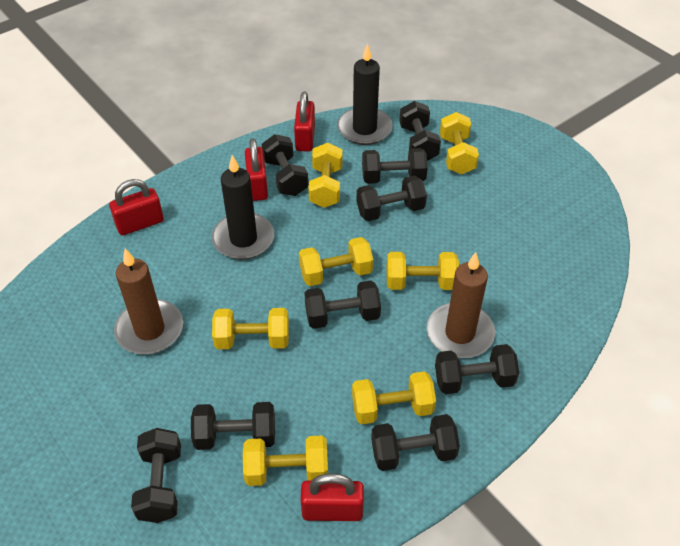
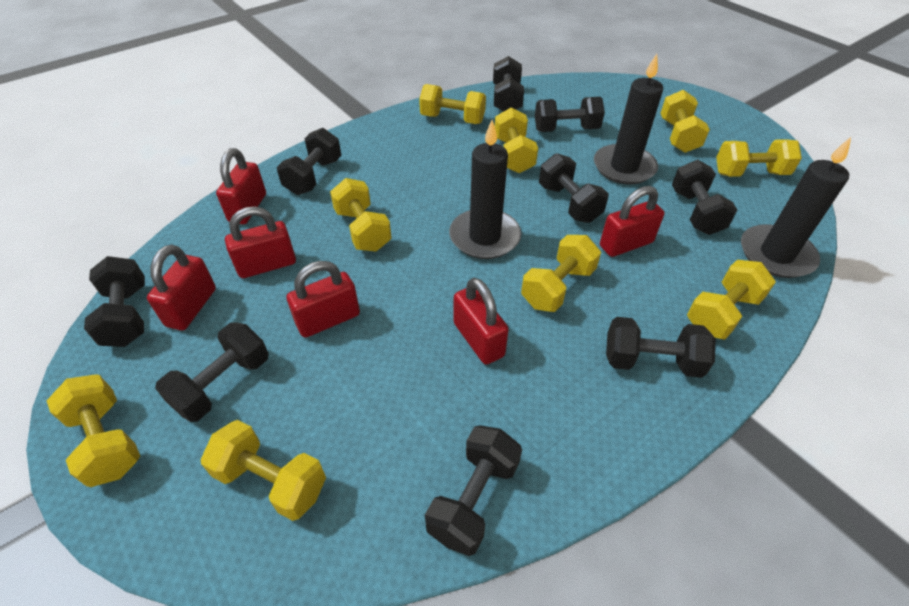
black candle: 2 -> 3
brown candle: 2 -> 0
red padlock: 4 -> 6
yellow dumbbell: 7 -> 9

